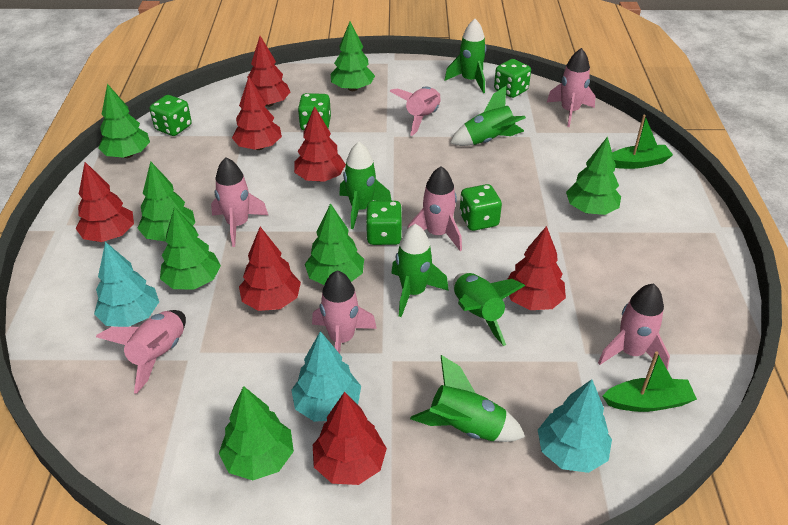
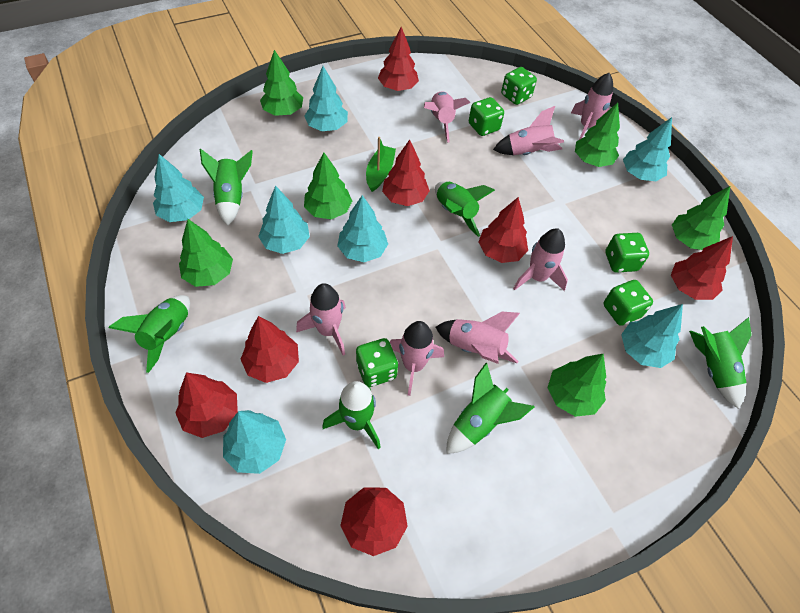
green boat: 2 -> 1
green tree: 7 -> 6
turquoise tree: 3 -> 7

